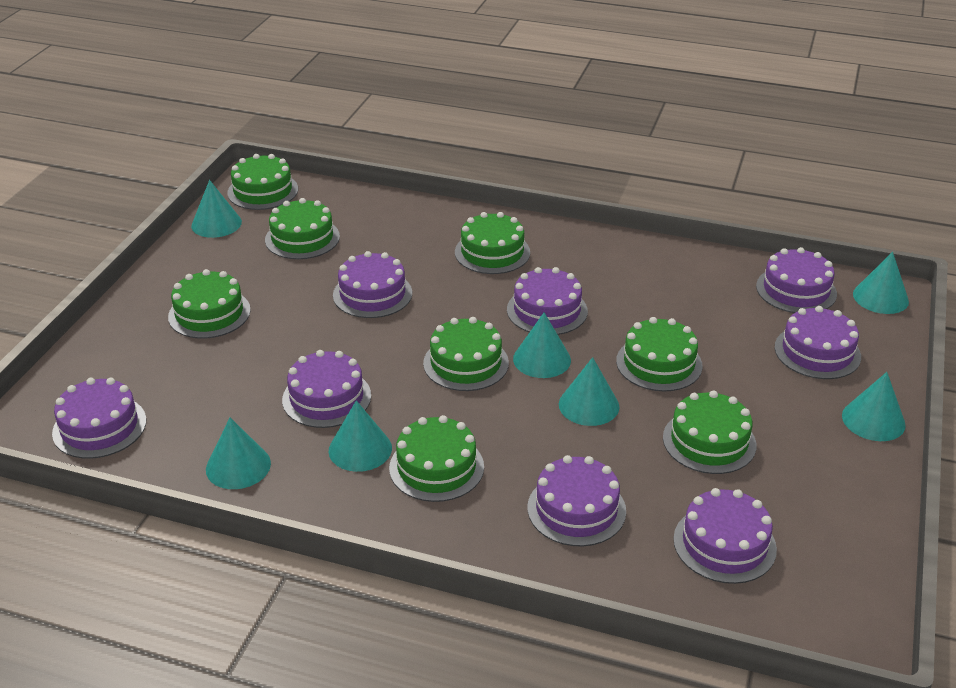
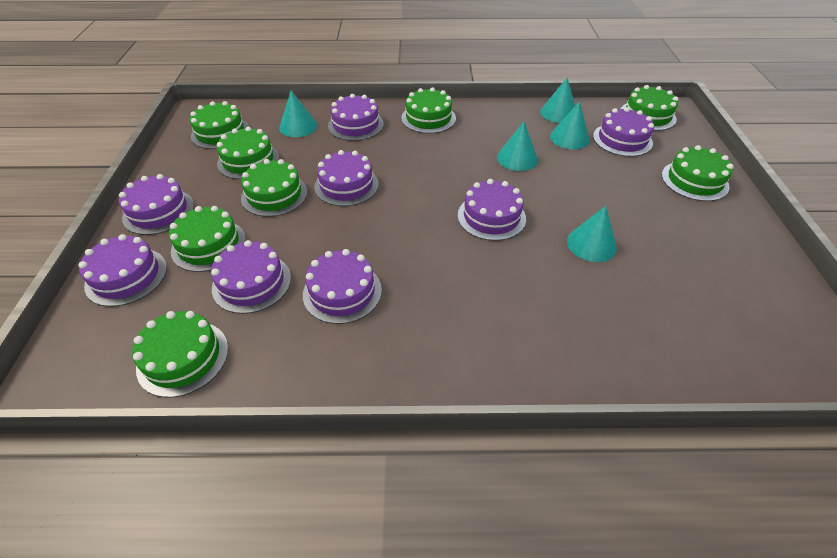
turquoise cone: 7 -> 5

